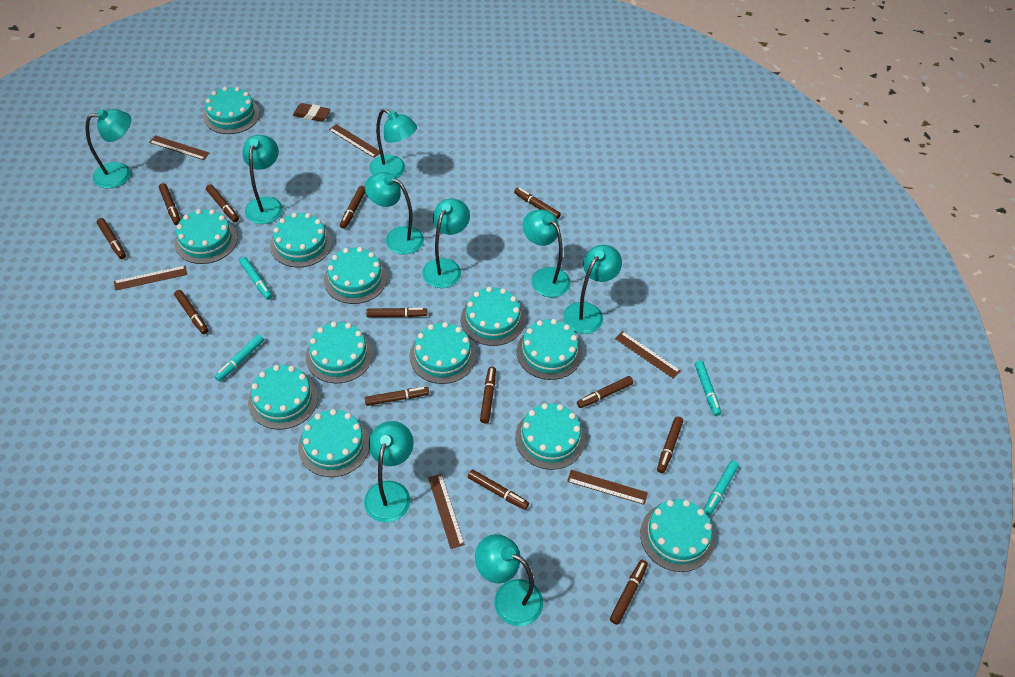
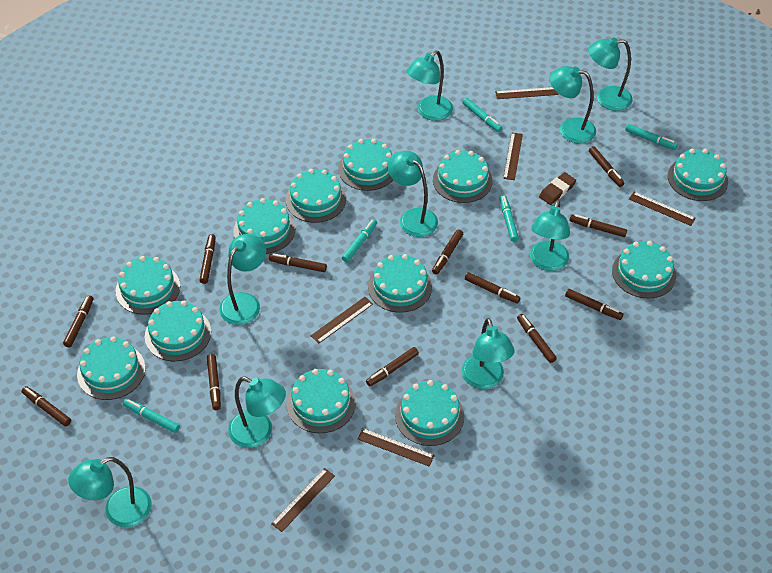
brown marker: 13 -> 12
turquoise marker: 4 -> 5

